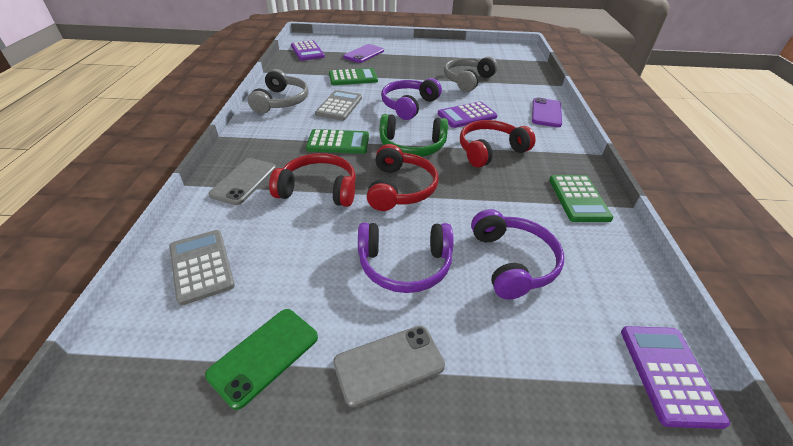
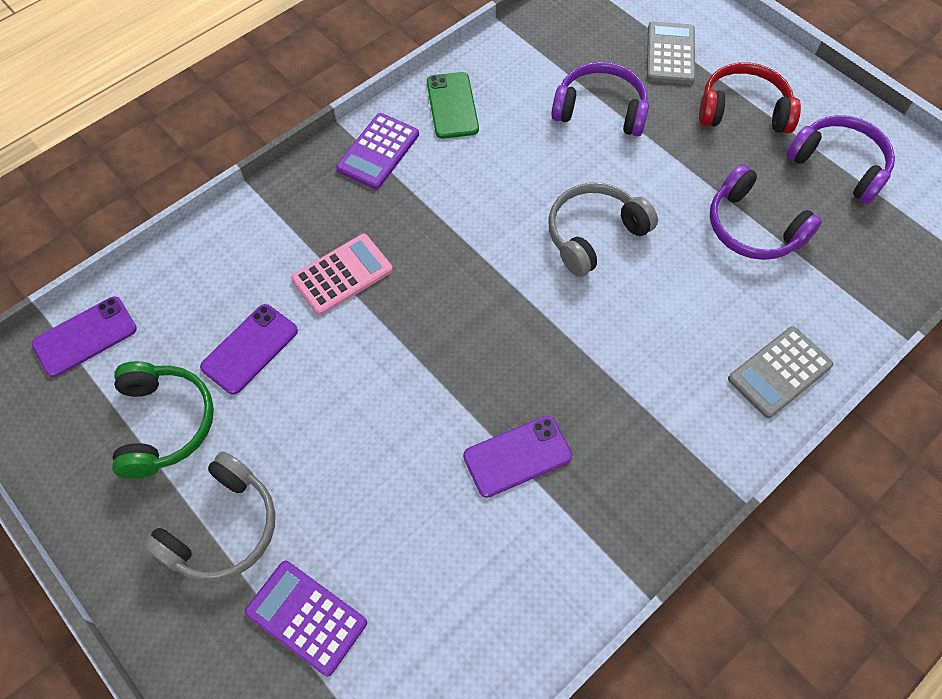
green calculator: 3 -> 0
grey phone: 2 -> 0
pink calculator: 0 -> 1
purple calculator: 3 -> 2
purple phone: 2 -> 3
red headphones: 3 -> 1

